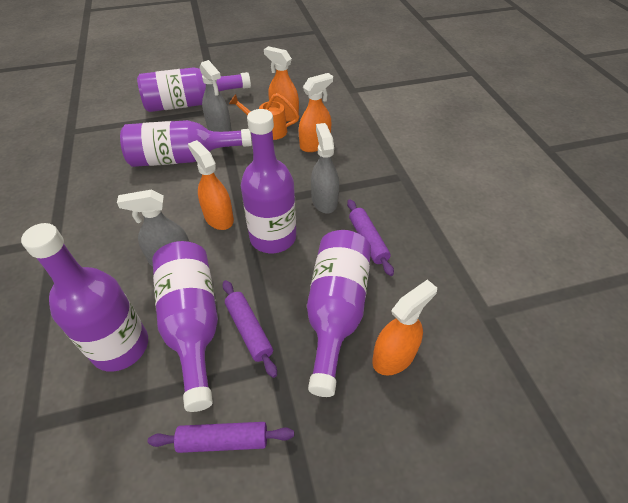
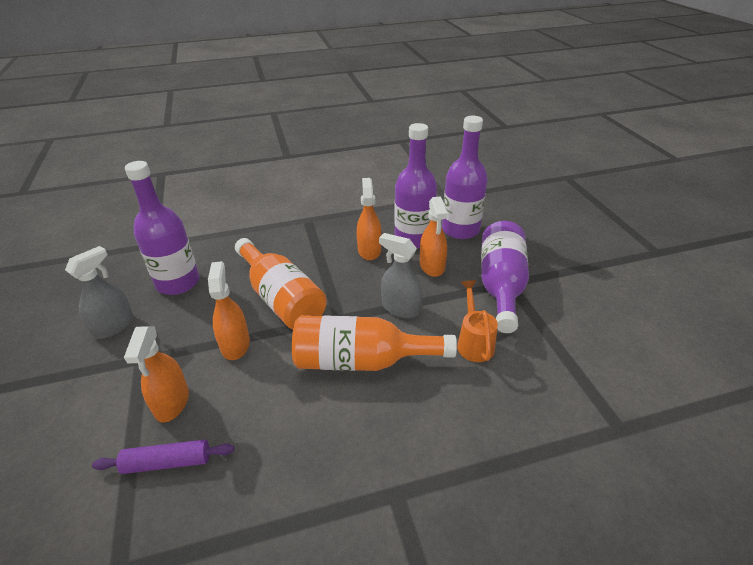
grey spray bottle: 3 -> 2
orange bottle: 0 -> 2
purple bottle: 6 -> 4
purple rolling pin: 3 -> 1

